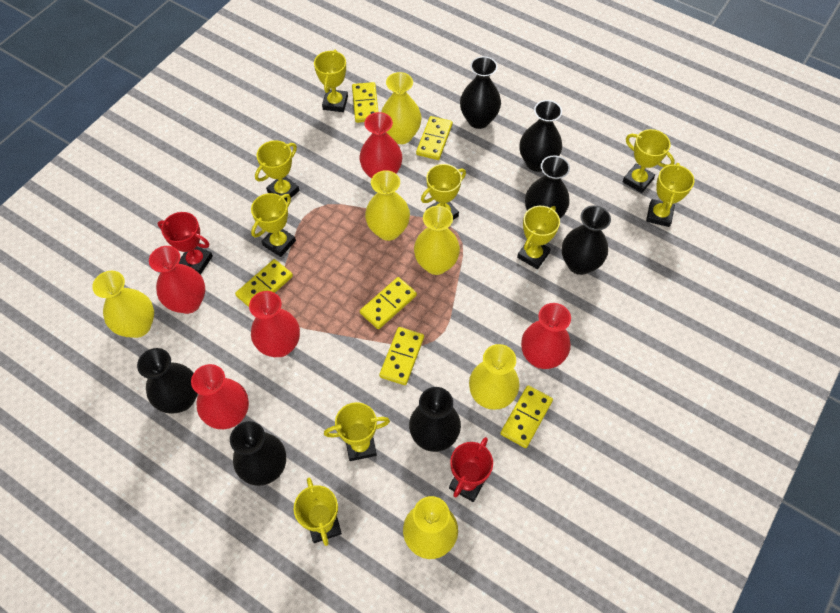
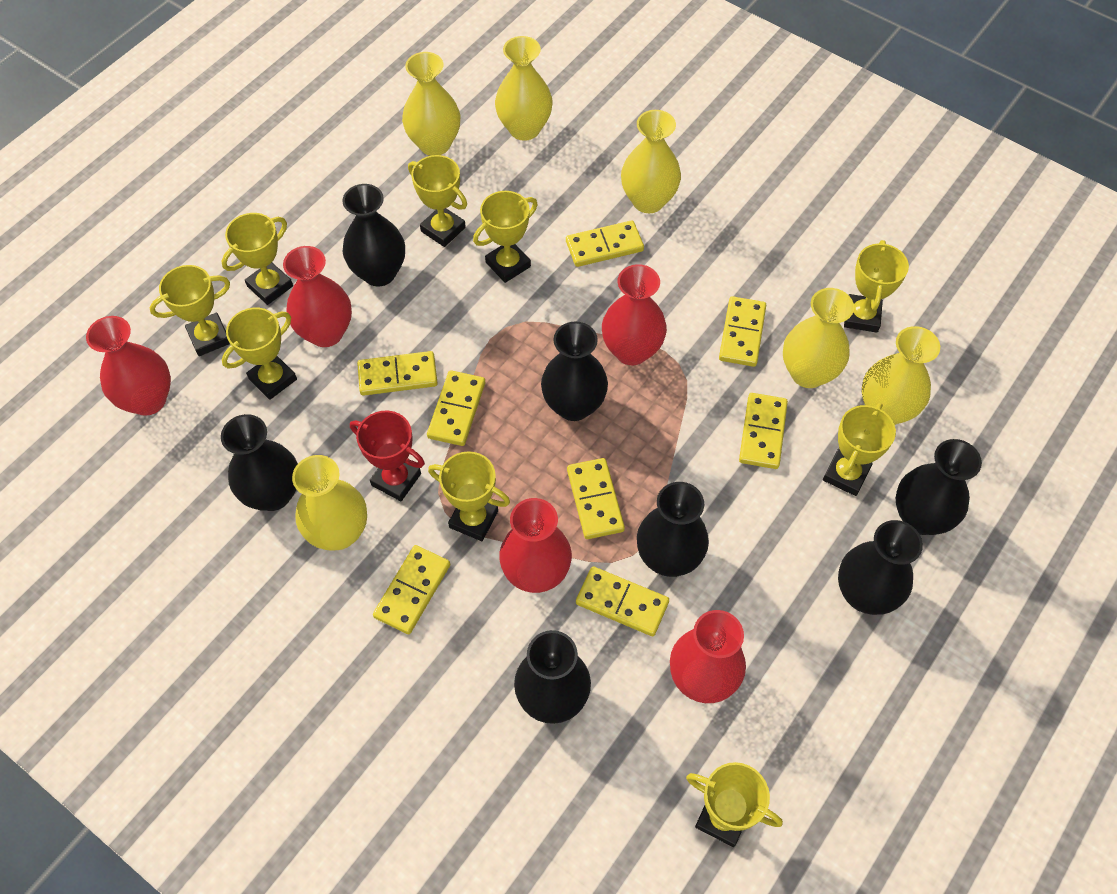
red trophy: 2 -> 1
yellow domino: 6 -> 8

